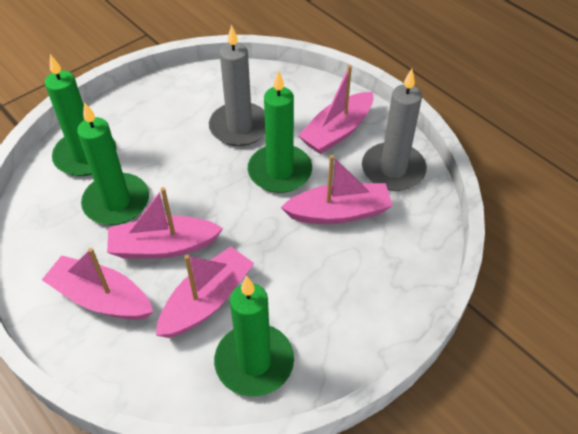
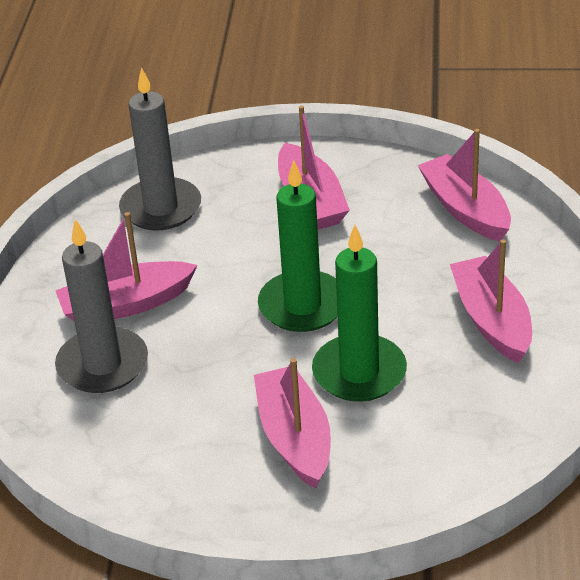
green candle: 4 -> 2

